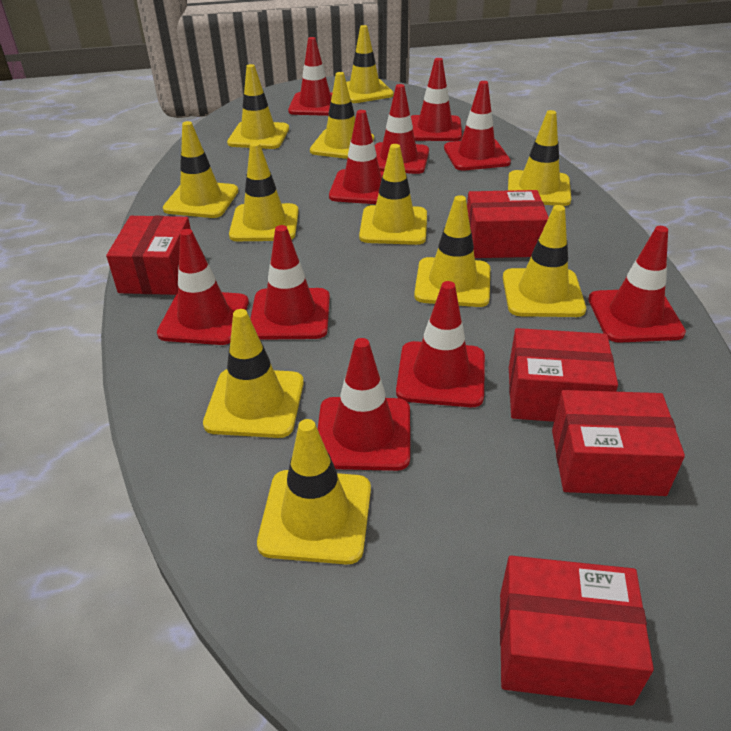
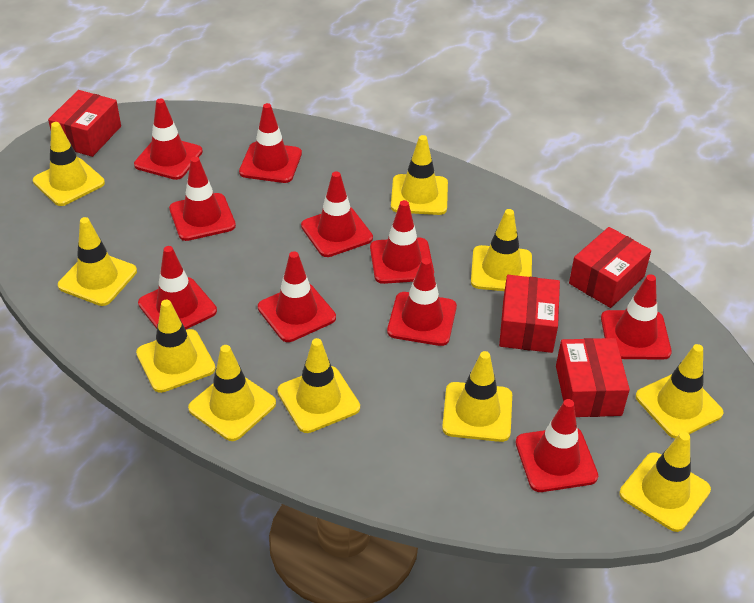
red box: 5 -> 4
yellow traffic cone: 11 -> 10

